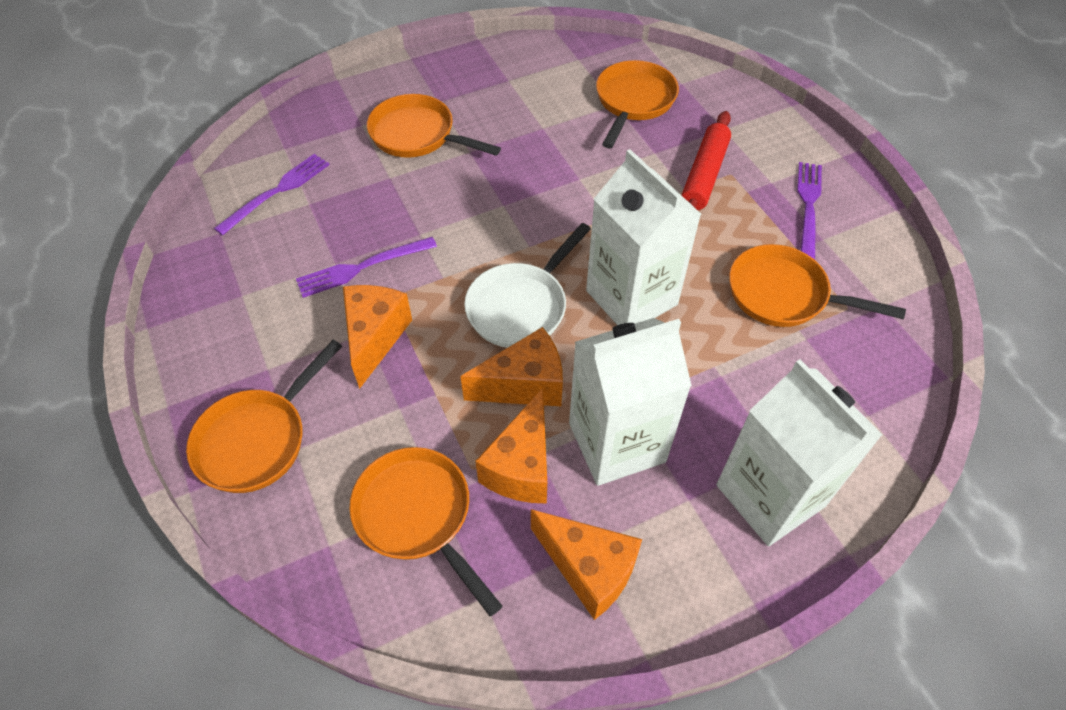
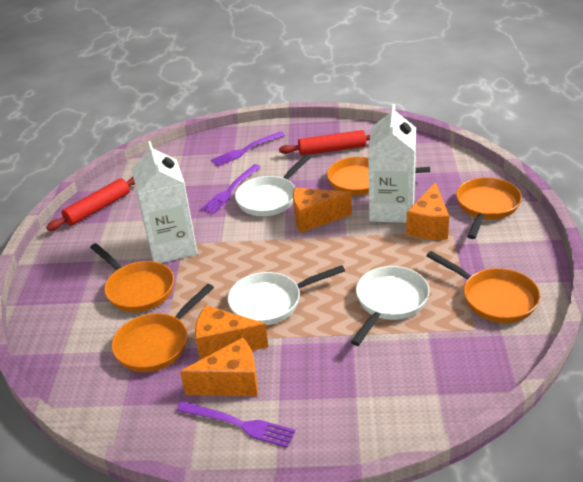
red rolling pin: 1 -> 2
white carton: 3 -> 2
white pan: 1 -> 3

